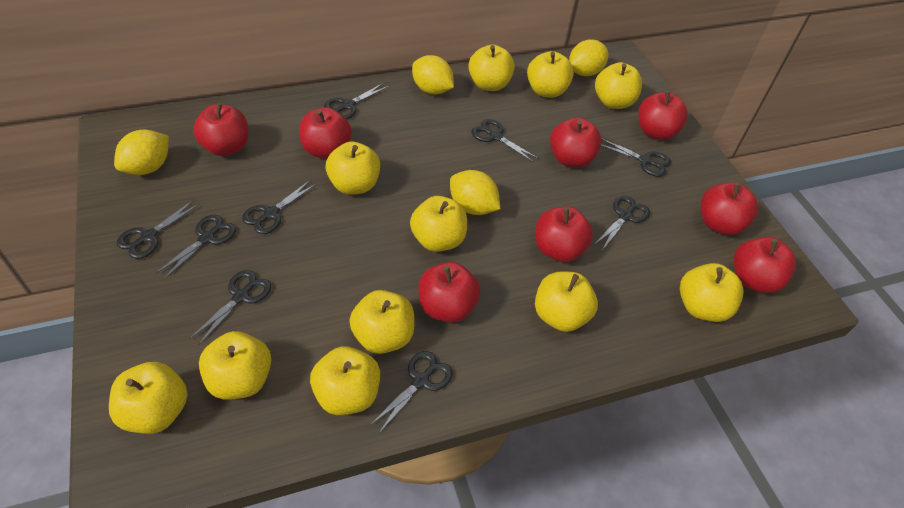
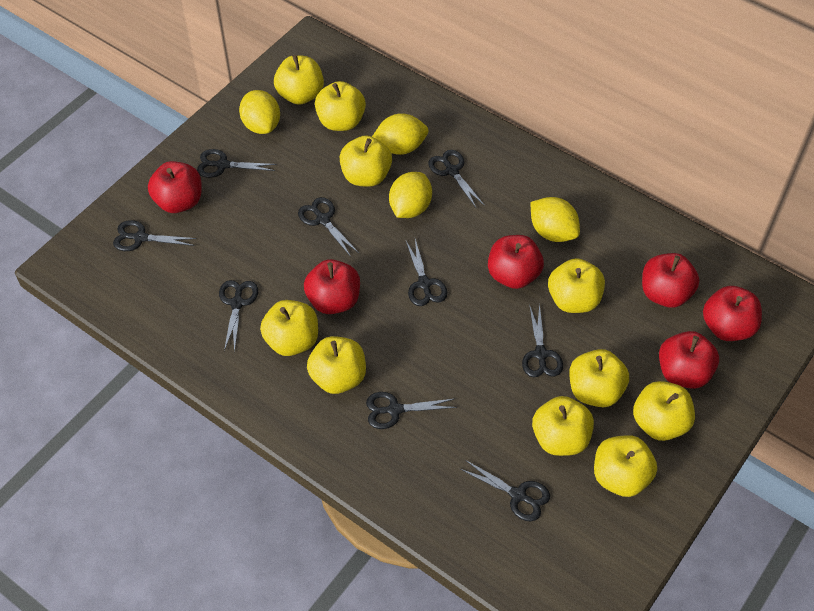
red apple: 8 -> 6
yellow apple: 11 -> 10

